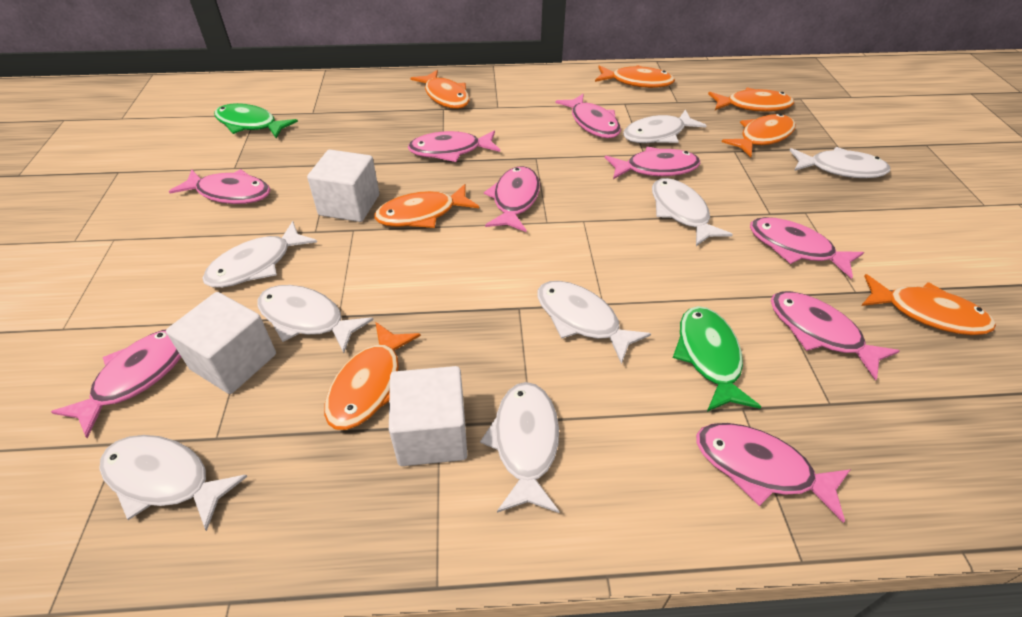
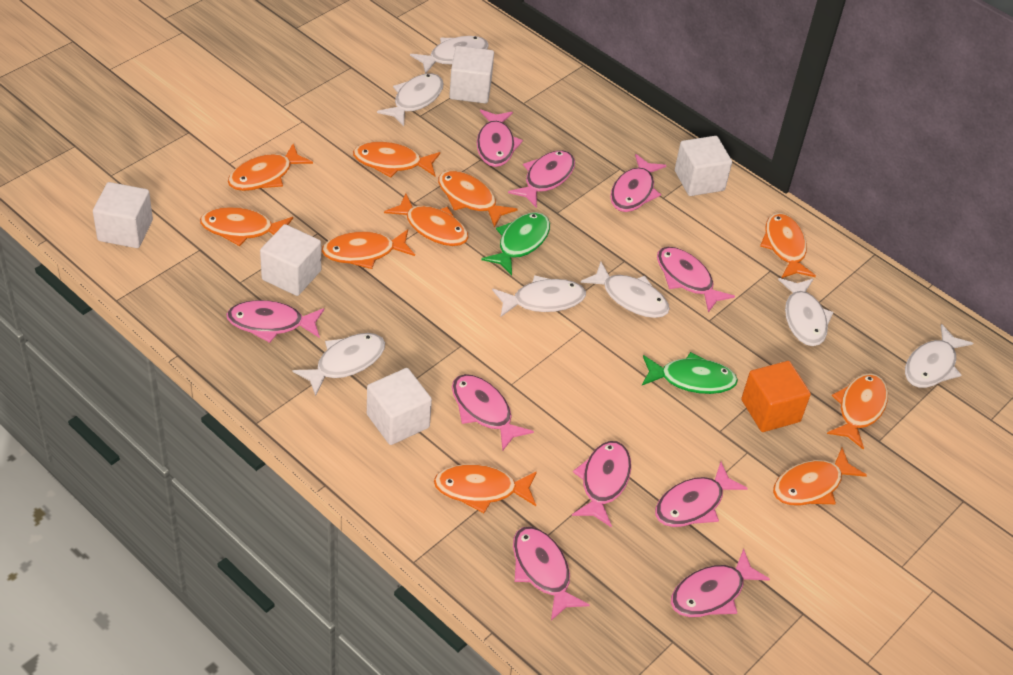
orange cube: 0 -> 1
orange fish: 7 -> 10
pink fish: 9 -> 10
white cube: 3 -> 5
white fish: 8 -> 7

